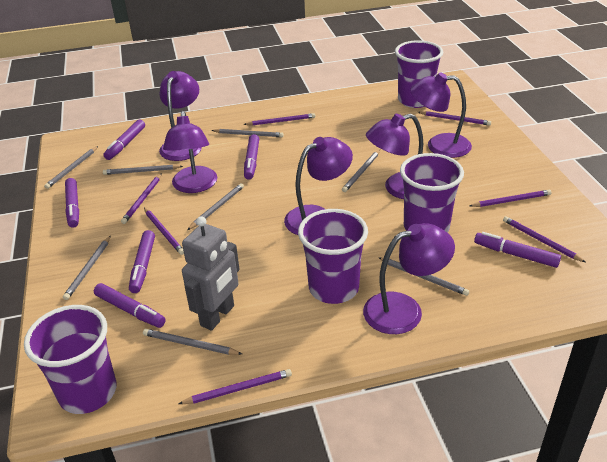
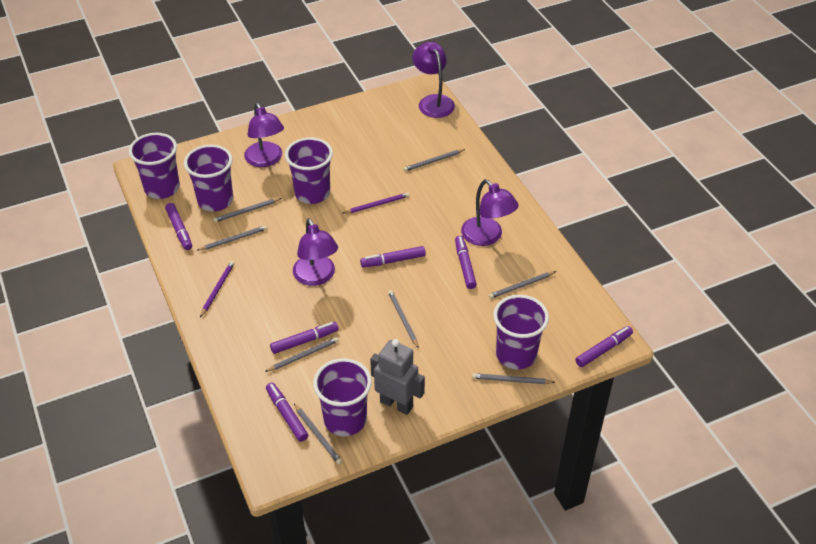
purple cup: 4 -> 5
purple lamp: 6 -> 4
purple pencil: 7 -> 2

